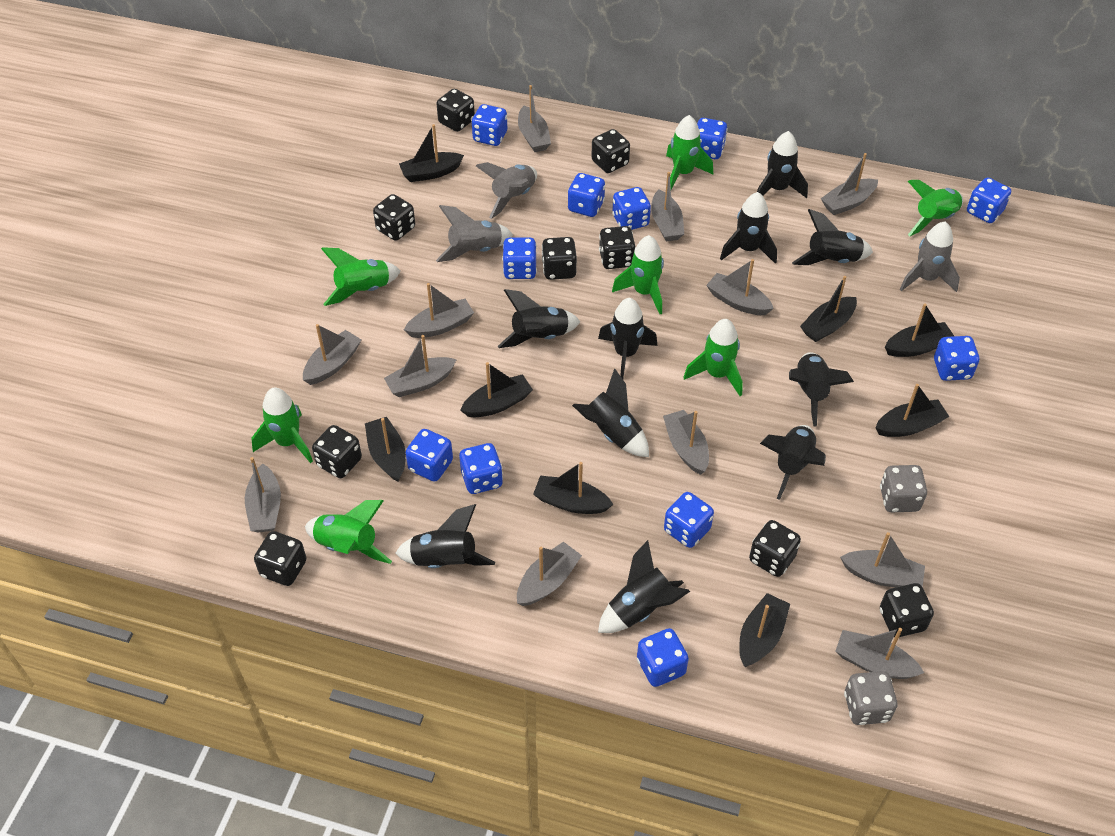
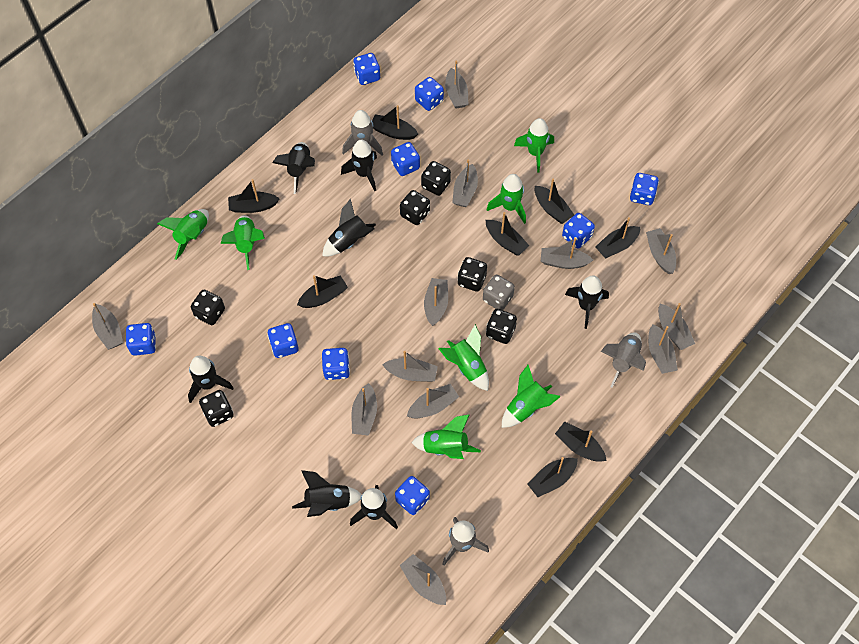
black dice: 9 -> 6
black rocket: 10 -> 7
blue dice: 11 -> 9
grey dice: 2 -> 1

